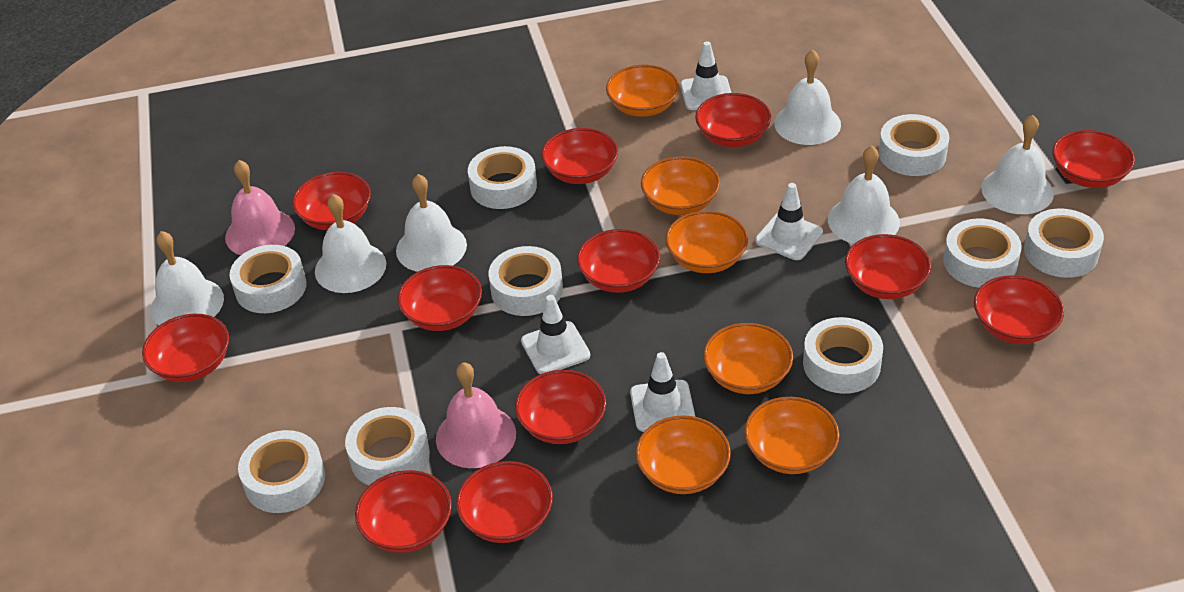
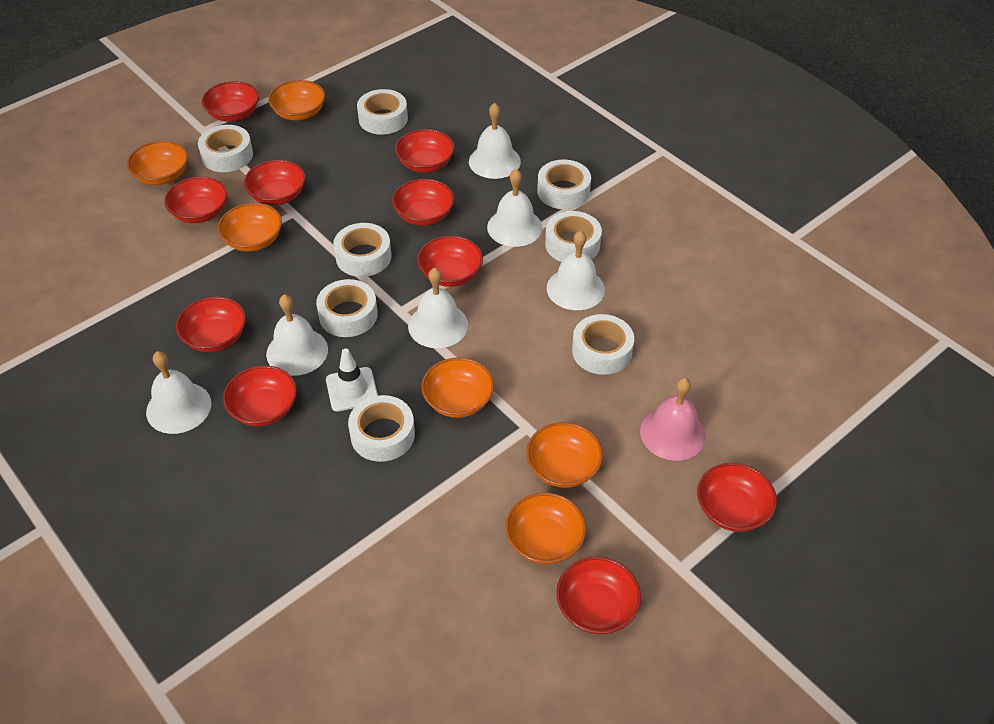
pink bell: 2 -> 1
red bowl: 12 -> 10
white tape: 9 -> 8
white traffic cone: 4 -> 1

